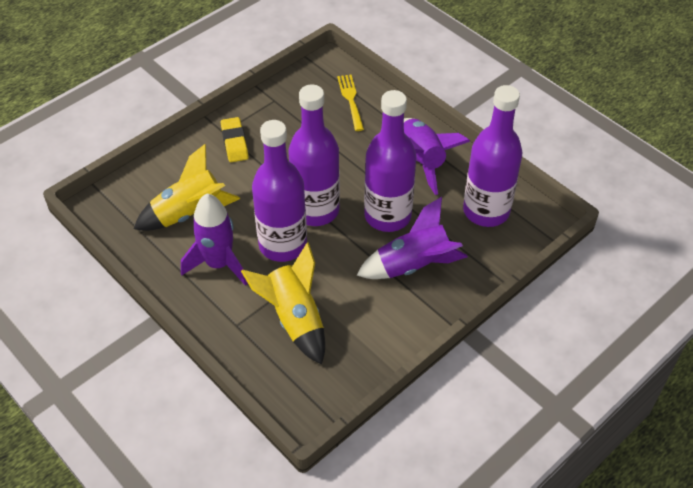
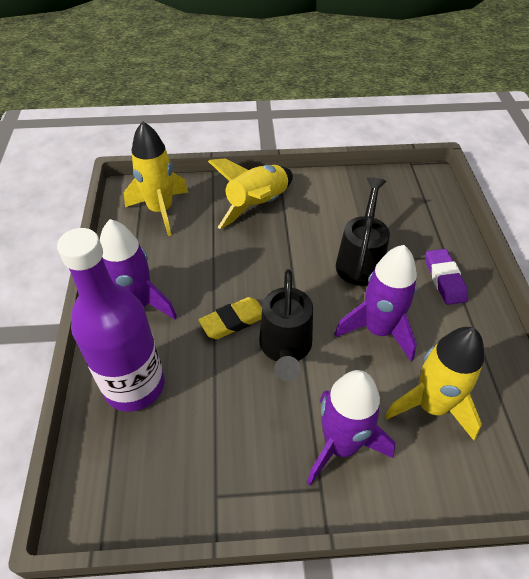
black watering can: 0 -> 2
purple bottle: 4 -> 1
purple eraser: 0 -> 1
yellow fork: 1 -> 0
yellow rocket: 2 -> 3

